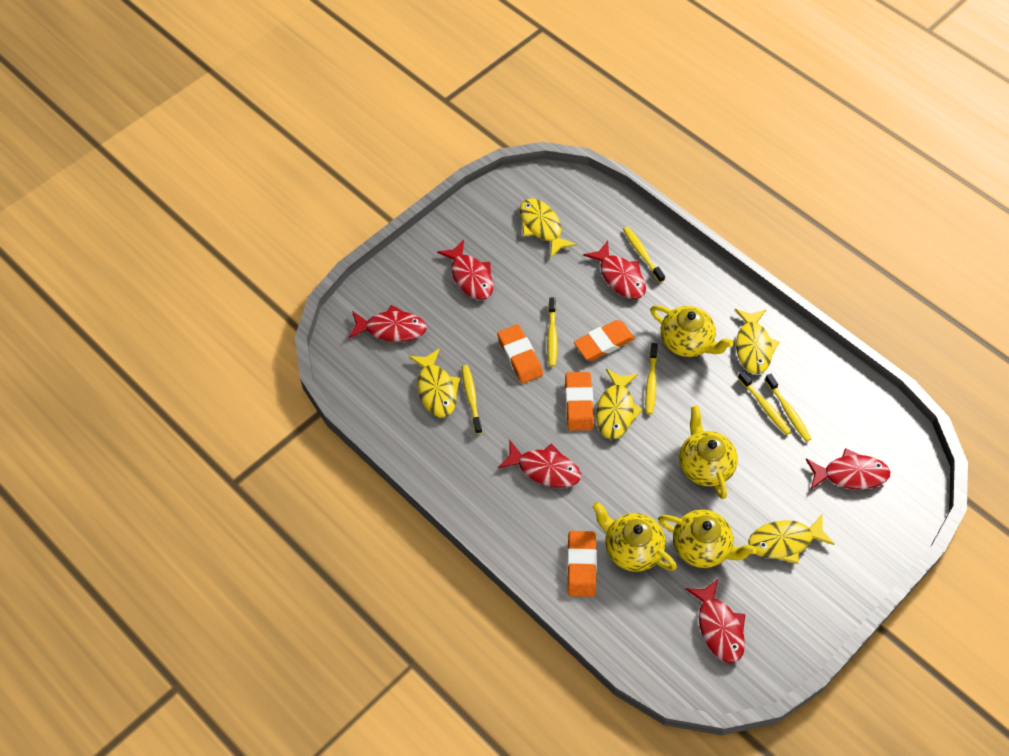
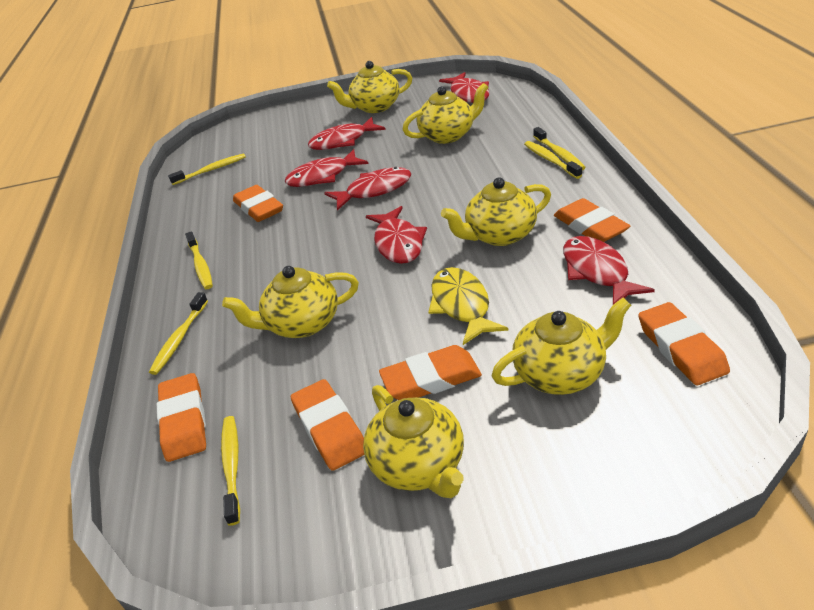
orange eraser: 4 -> 6
yellow fish: 5 -> 1
yellow teapot: 4 -> 6

